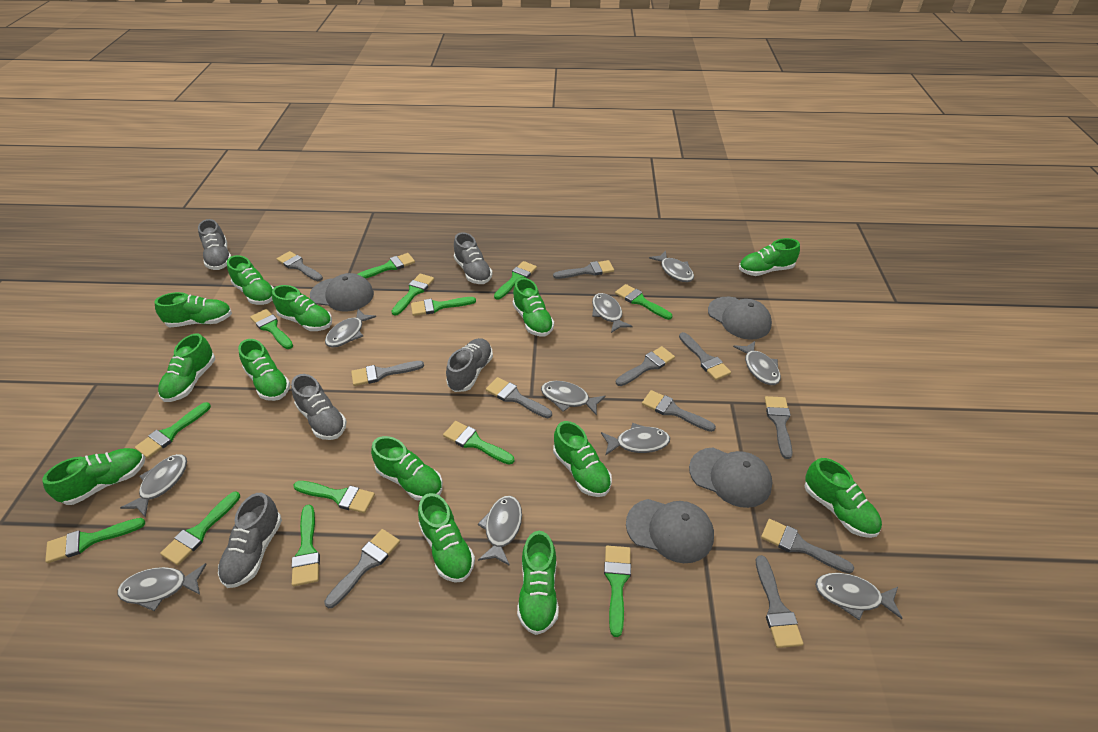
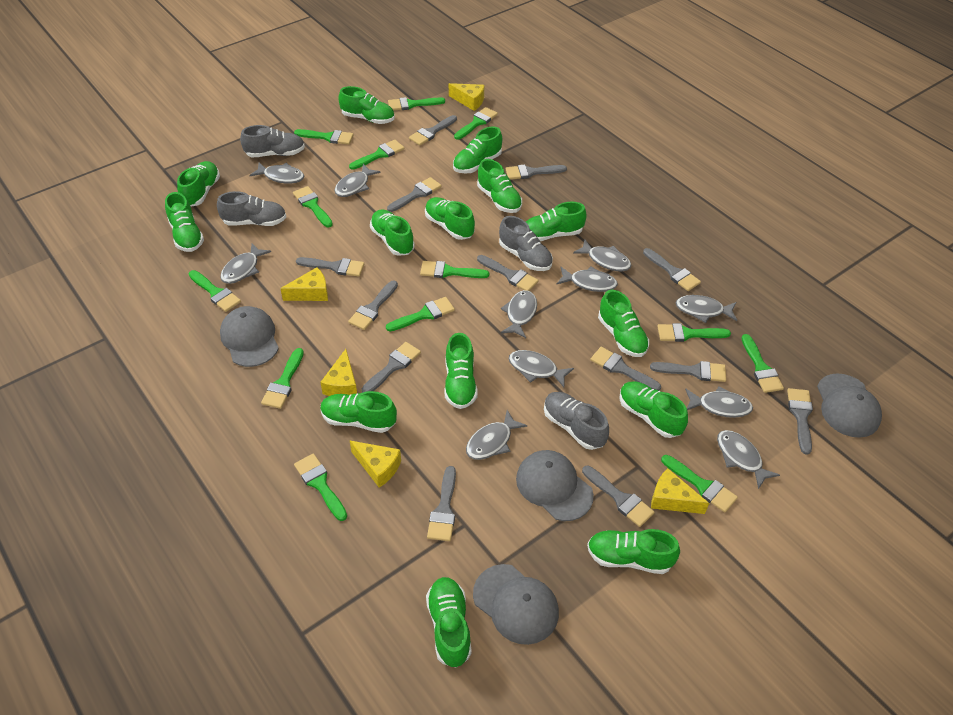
green shoe: 13 -> 14
grey brush: 11 -> 13
grey fish: 10 -> 11
grey shoe: 5 -> 4
yellow cheese: 0 -> 5

